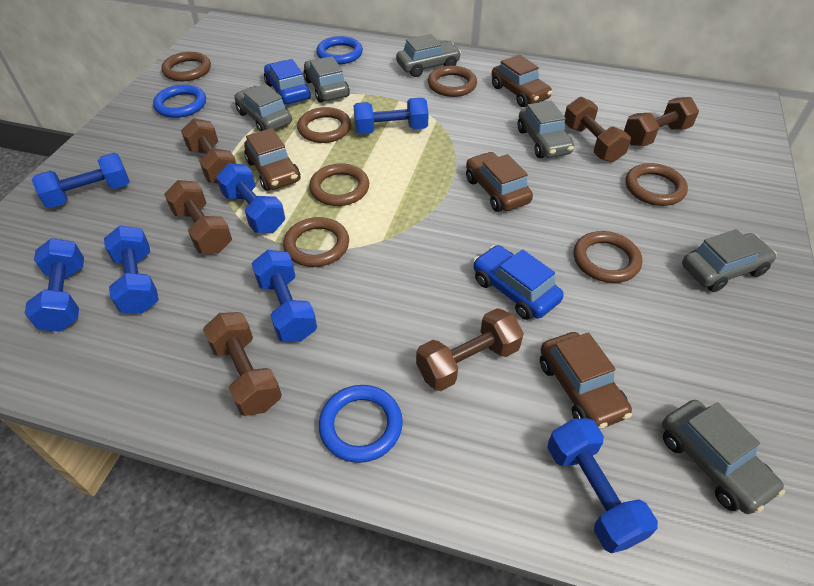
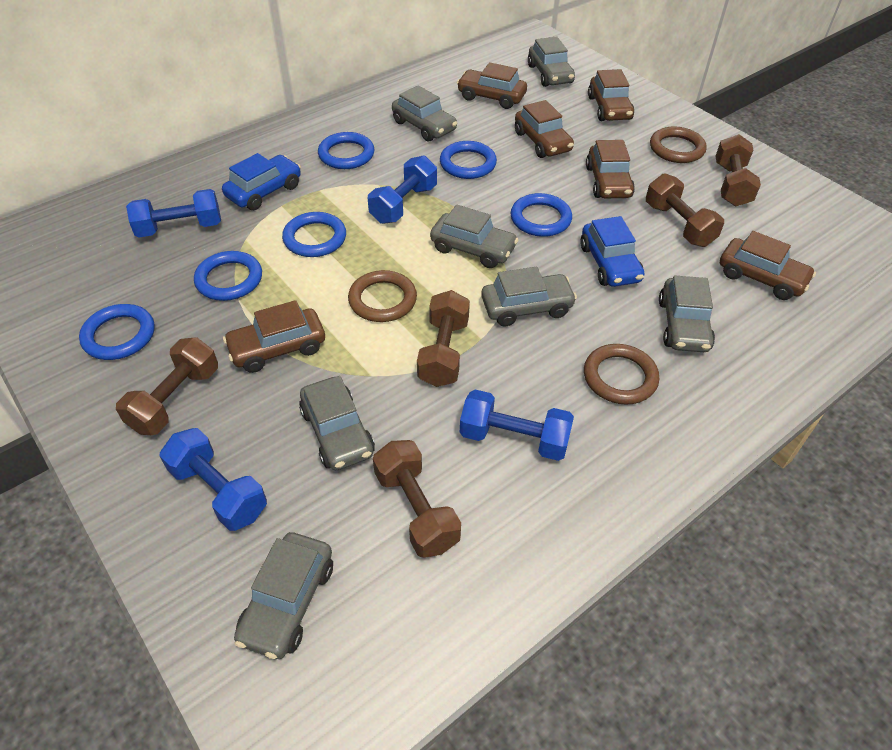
blue dumbbell: 7 -> 4
blue ring: 3 -> 6
brown car: 4 -> 6
brown dumbbell: 6 -> 5
brown ring: 7 -> 3
grey car: 6 -> 7

